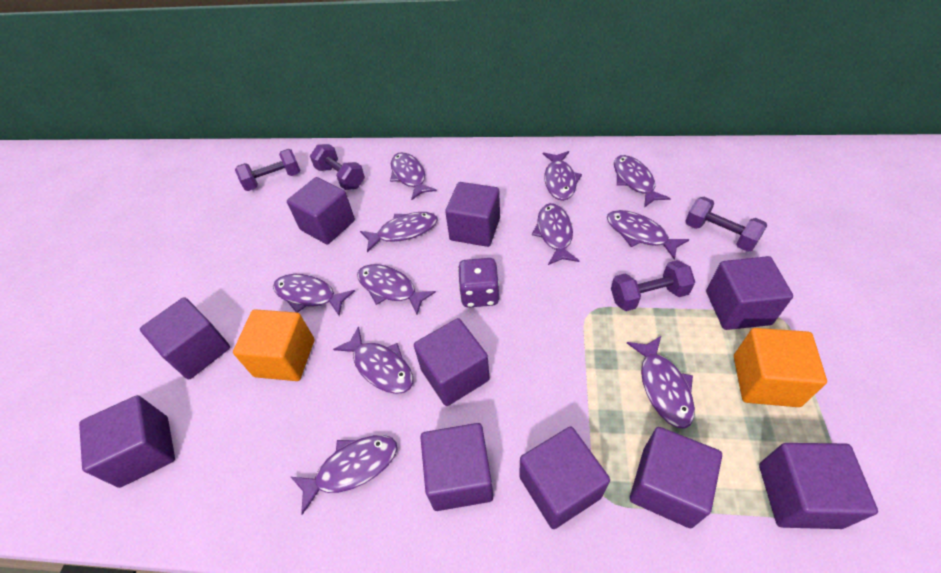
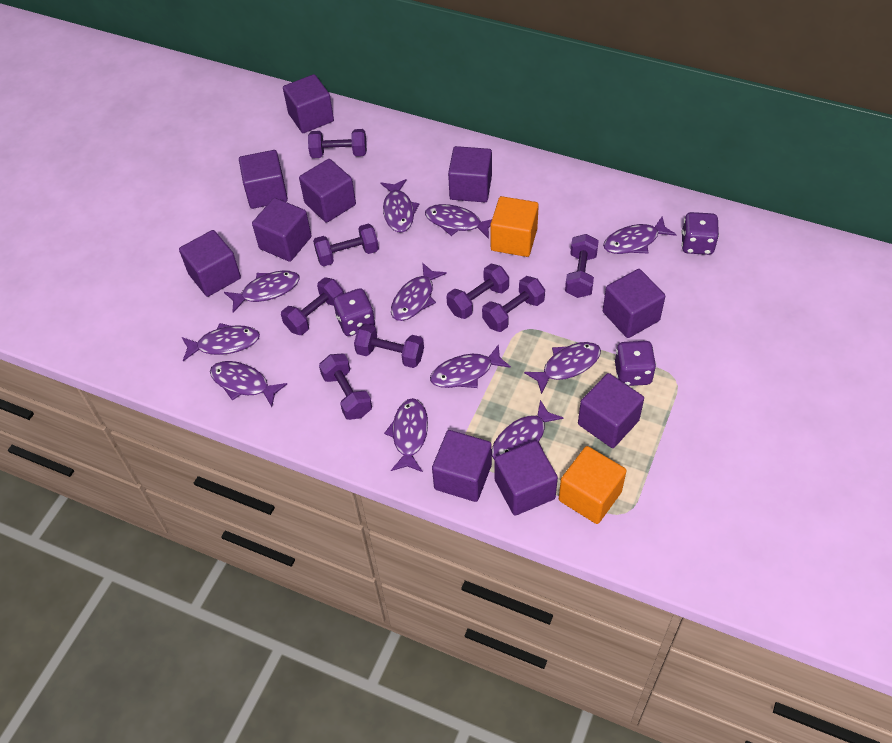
purple dice: 1 -> 3
purple dumbbell: 4 -> 8

